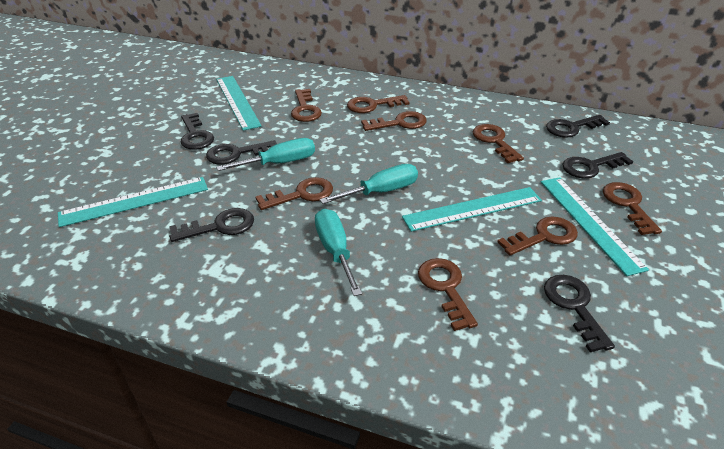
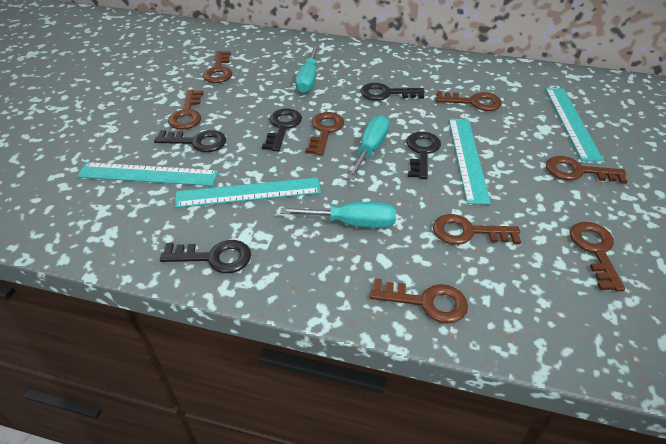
black key: 6 -> 5

